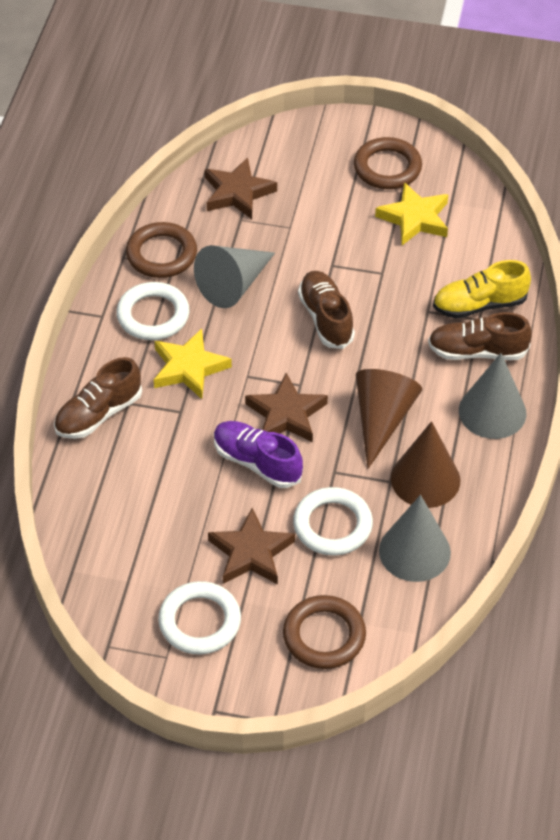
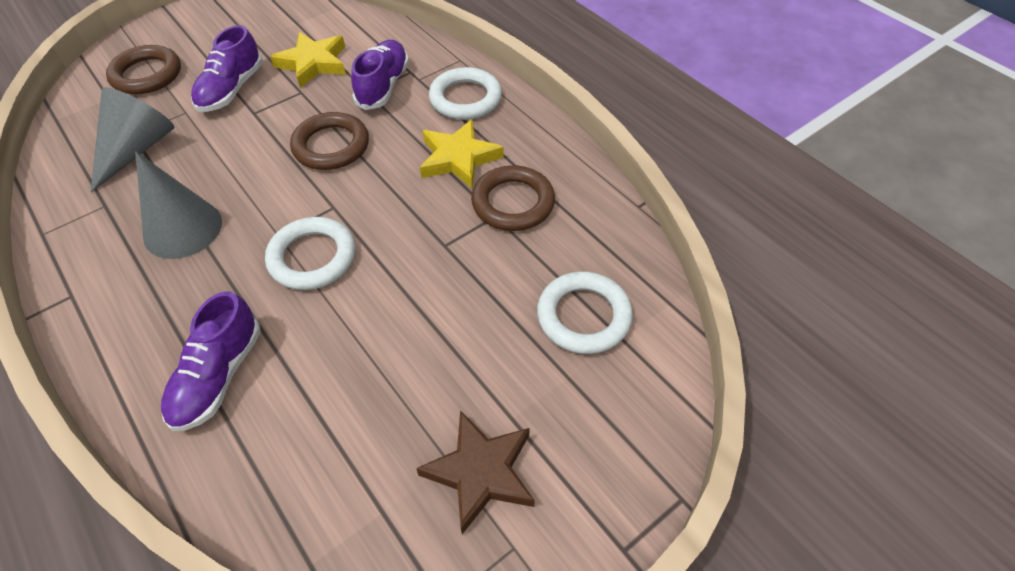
brown cone: 2 -> 0
brown shoe: 3 -> 0
brown star: 3 -> 1
grey cone: 3 -> 2
purple shoe: 1 -> 3
yellow shoe: 1 -> 0

